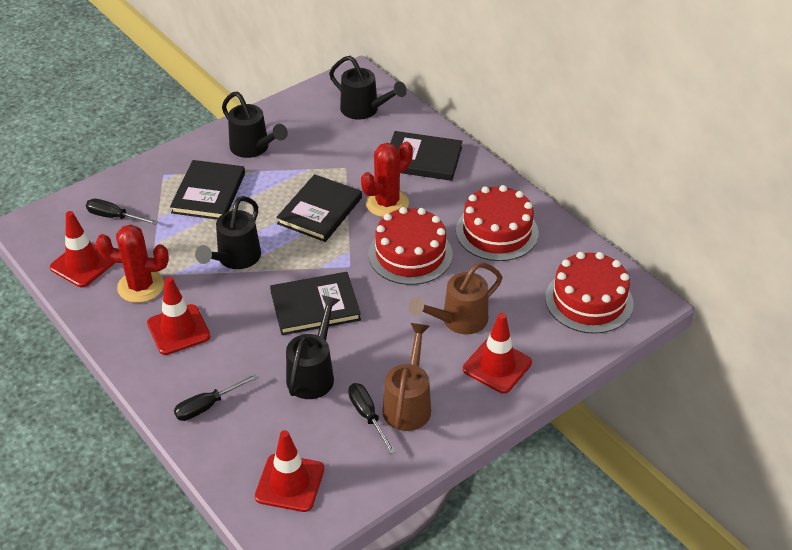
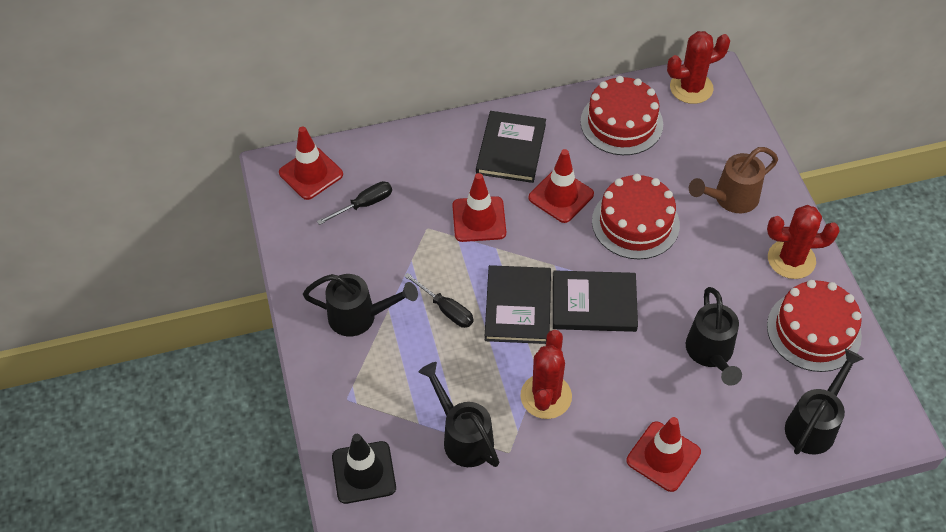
black book: 4 -> 3
black screwdriver: 3 -> 2
black traffic cone: 0 -> 1
brown watering can: 2 -> 1
red cactus: 2 -> 3

